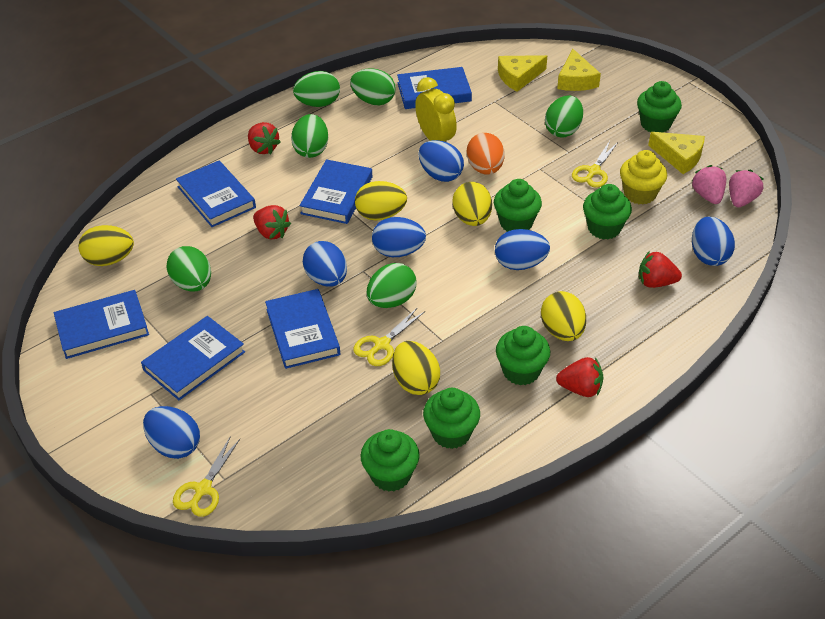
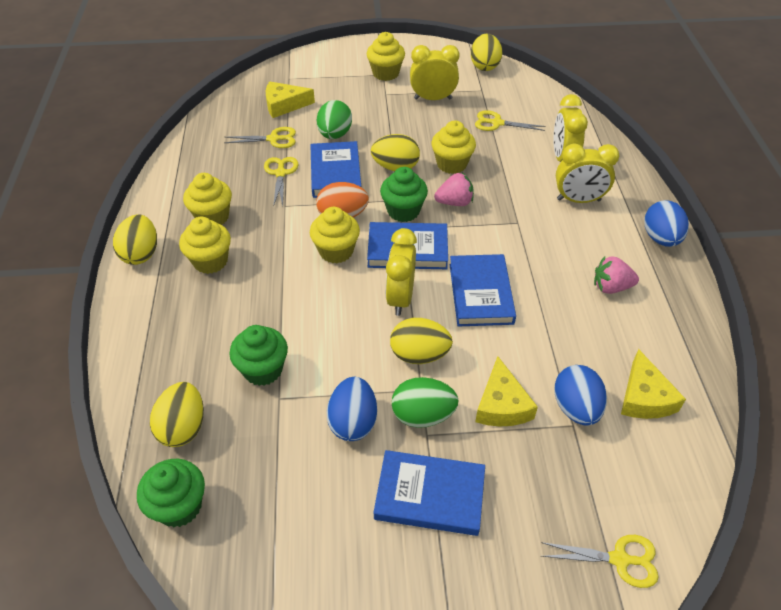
blue book: 6 -> 4
blue egg: 6 -> 3
green cupcake: 6 -> 3
green egg: 6 -> 2
red strawberry: 4 -> 0
yellow clock: 1 -> 4
yellow cupcake: 1 -> 5
yellow scissors: 3 -> 4

